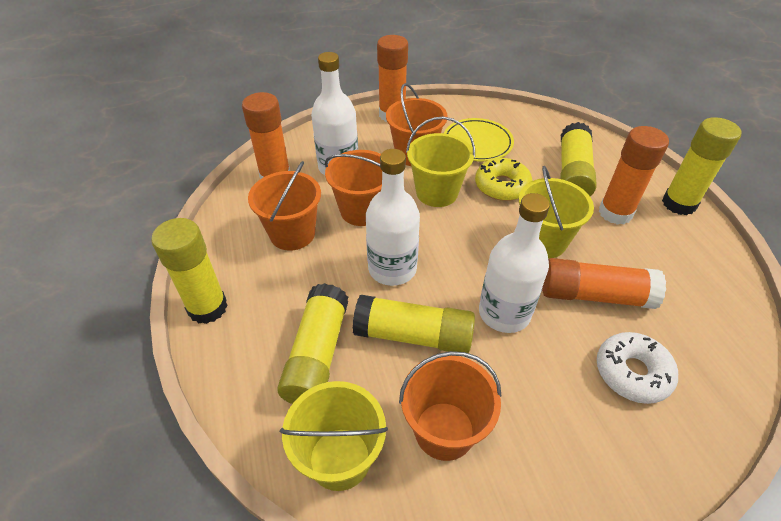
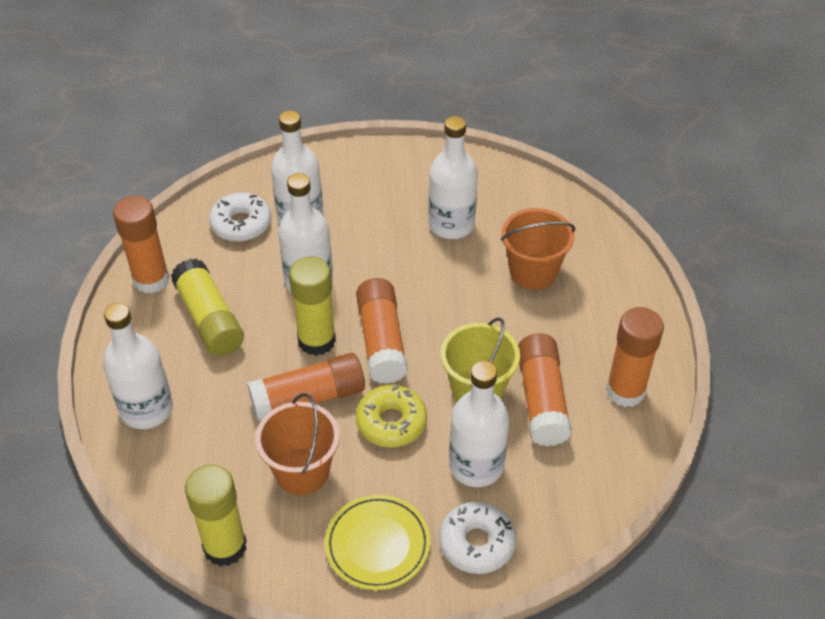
orange bucket: 4 -> 2
orange glue stick: 4 -> 5
white bottle: 3 -> 5
white donut: 1 -> 2
yellow bucket: 3 -> 1
yellow glue stick: 5 -> 3

